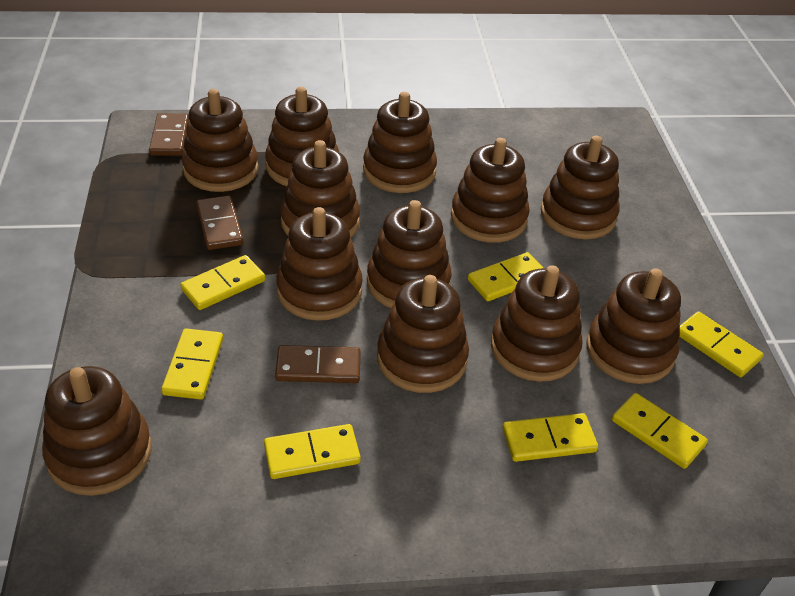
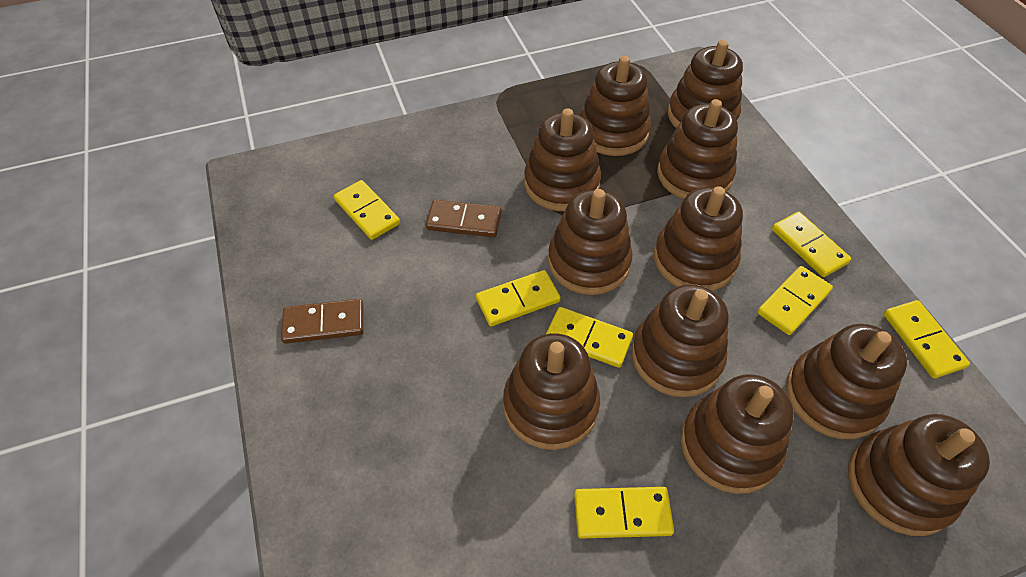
brown domino: 3 -> 2
brown stacking toy: 12 -> 11

